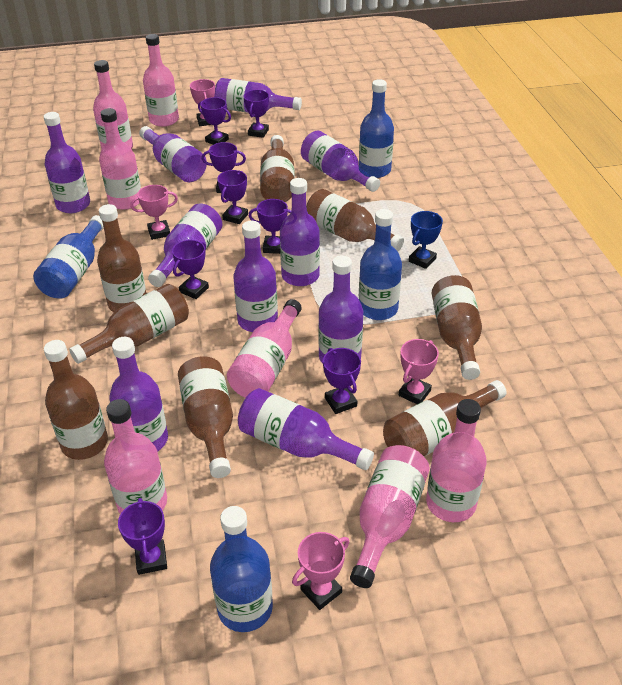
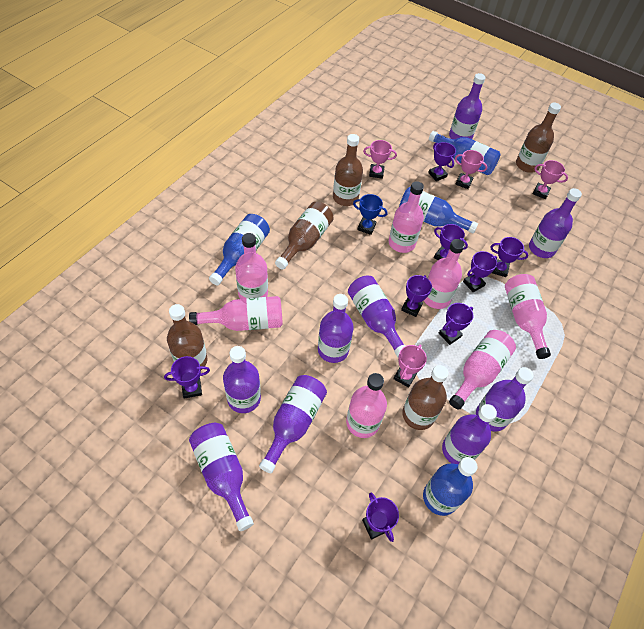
brown bottle: 8 -> 5
purple bottle: 10 -> 9

